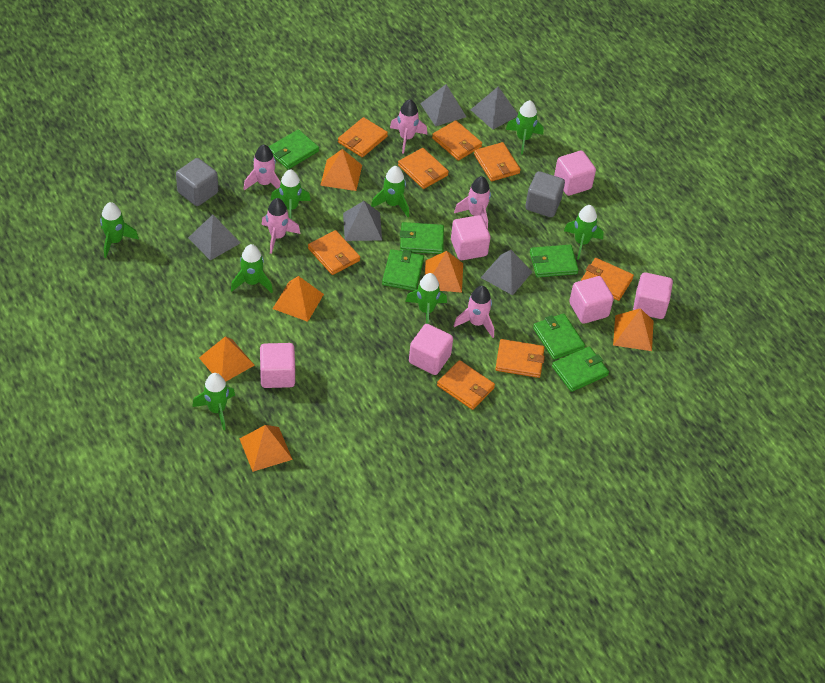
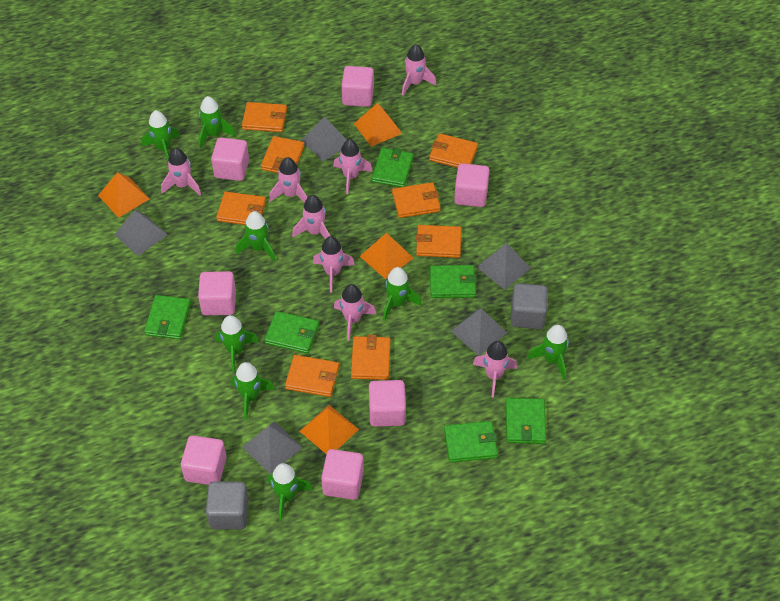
orange pyramid: 6 -> 4
pink cube: 6 -> 7
pink rocket: 5 -> 8

